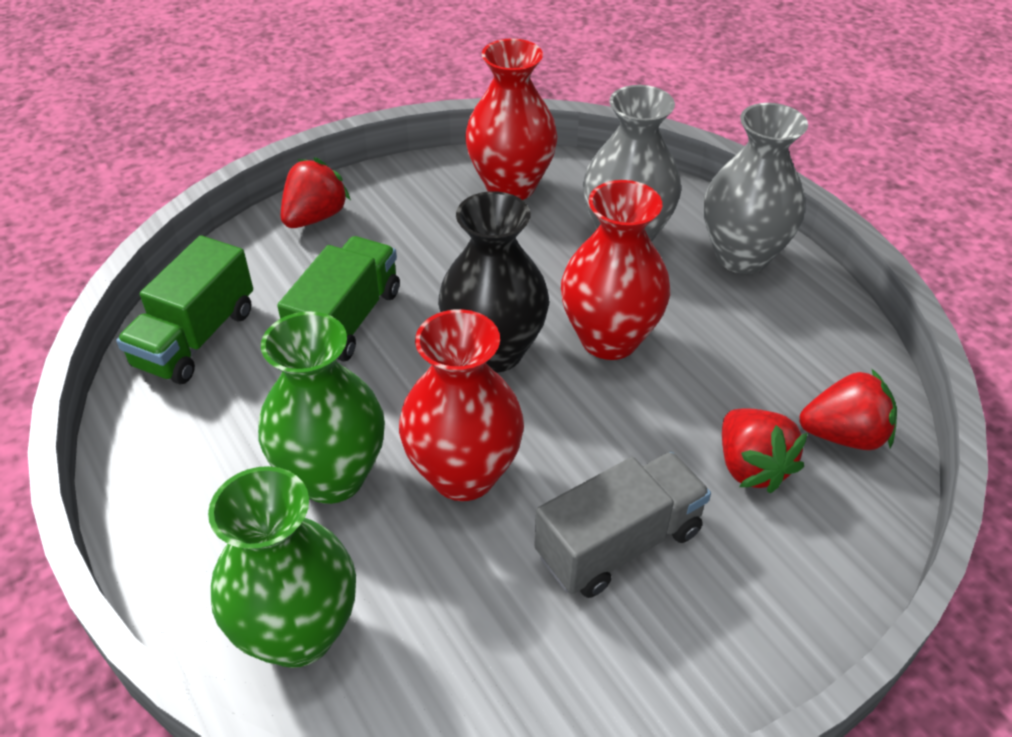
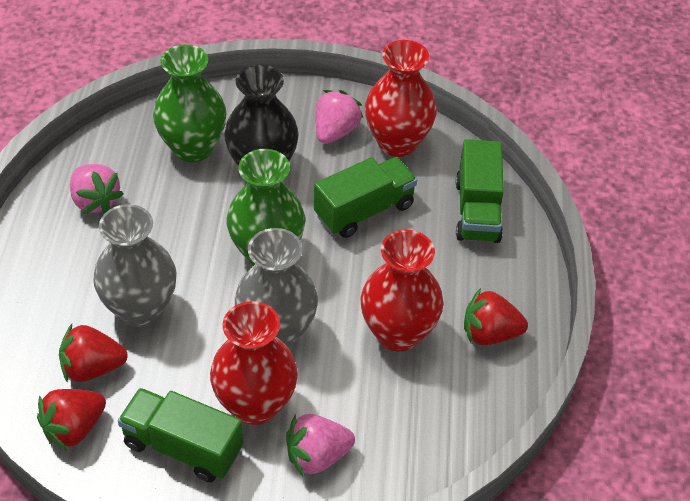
green truck: 2 -> 3
grey truck: 1 -> 0
pink strawberry: 0 -> 3

